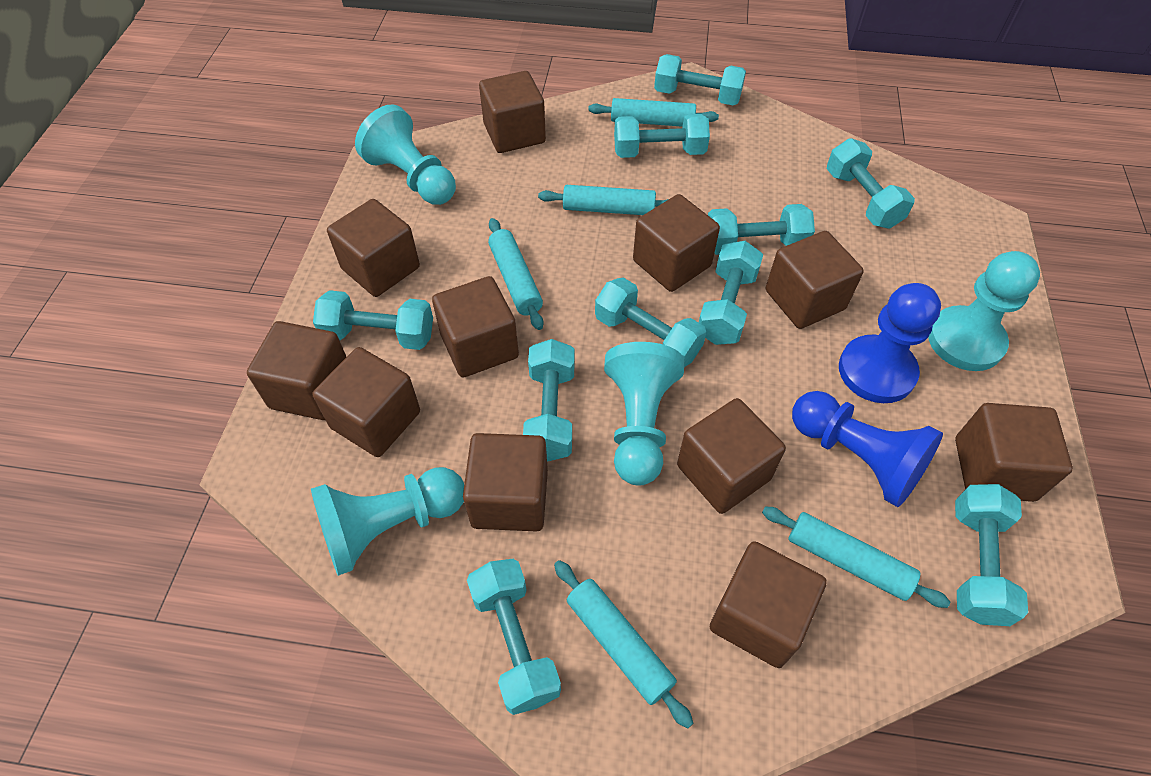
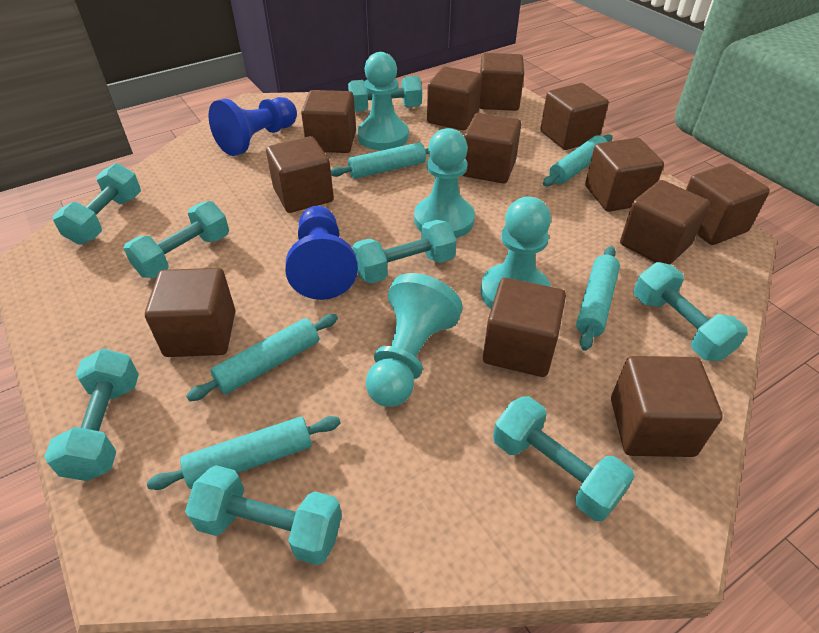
brown cube: 11 -> 12
turquoise dumbbell: 10 -> 8

